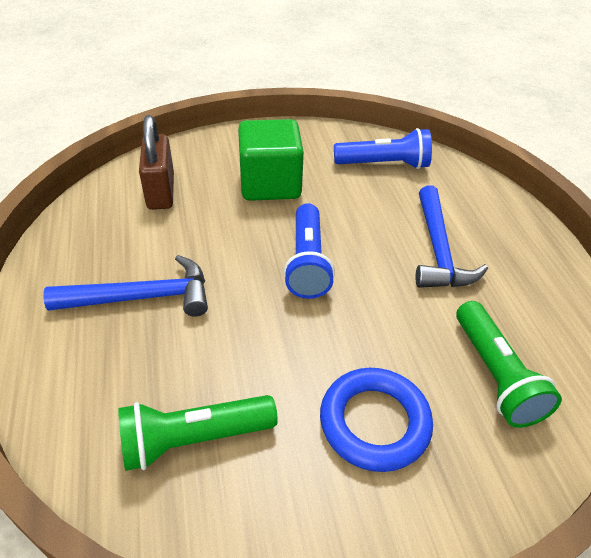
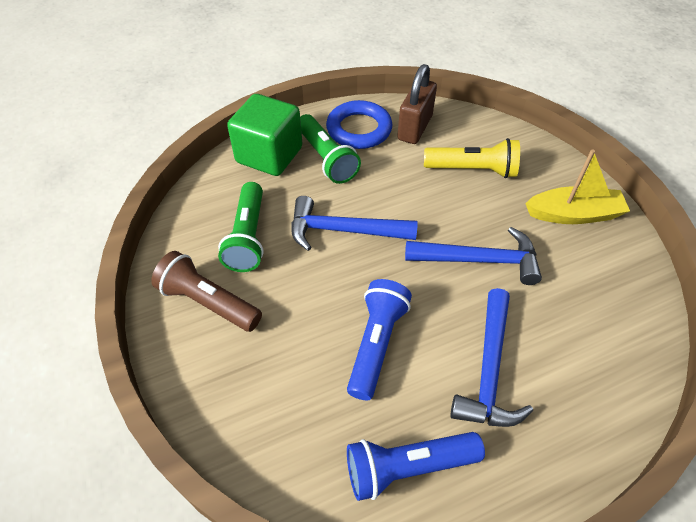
blue hammer: 2 -> 3
brown flashlight: 0 -> 1
yellow boat: 0 -> 1
yellow flashlight: 0 -> 1

